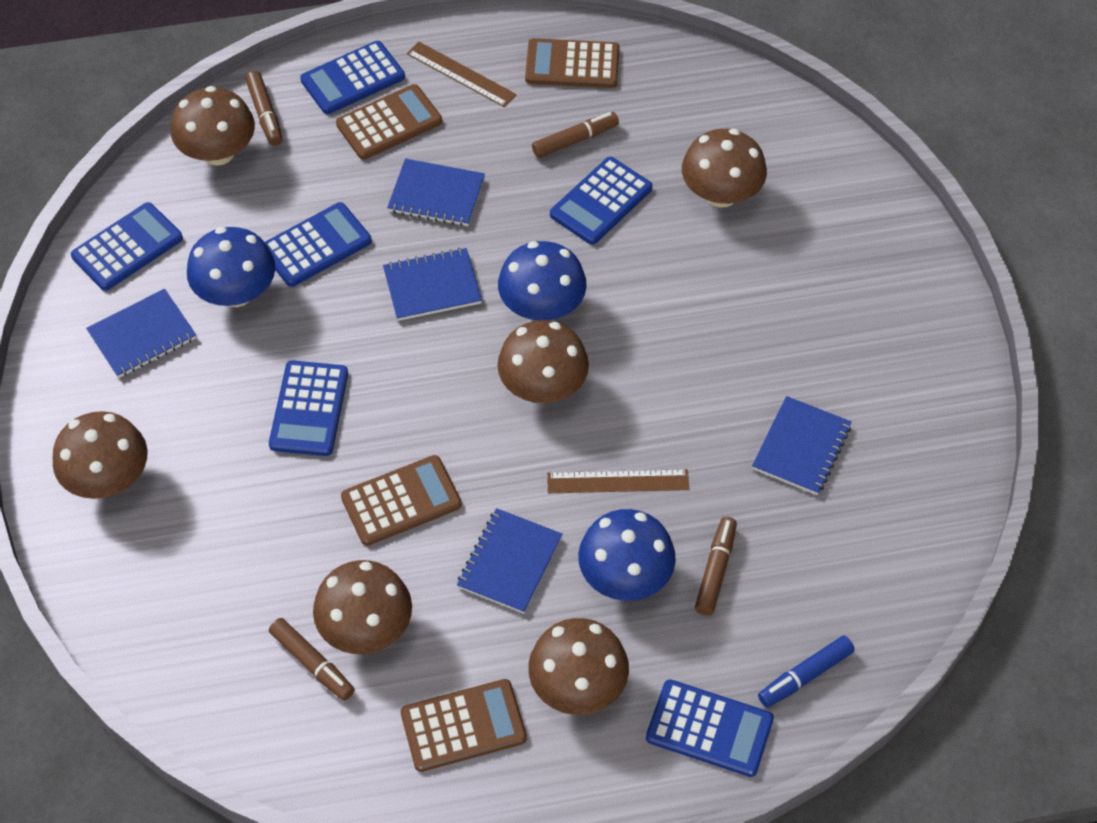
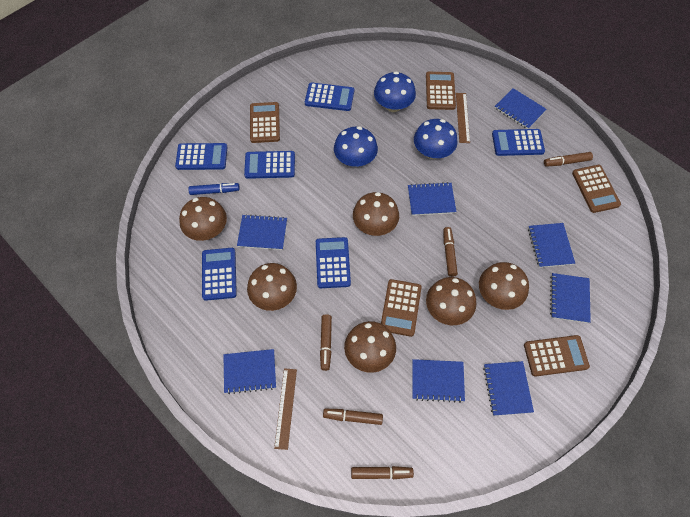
blue notebook: 5 -> 8
brown calculator: 4 -> 5
brown marker: 4 -> 5

